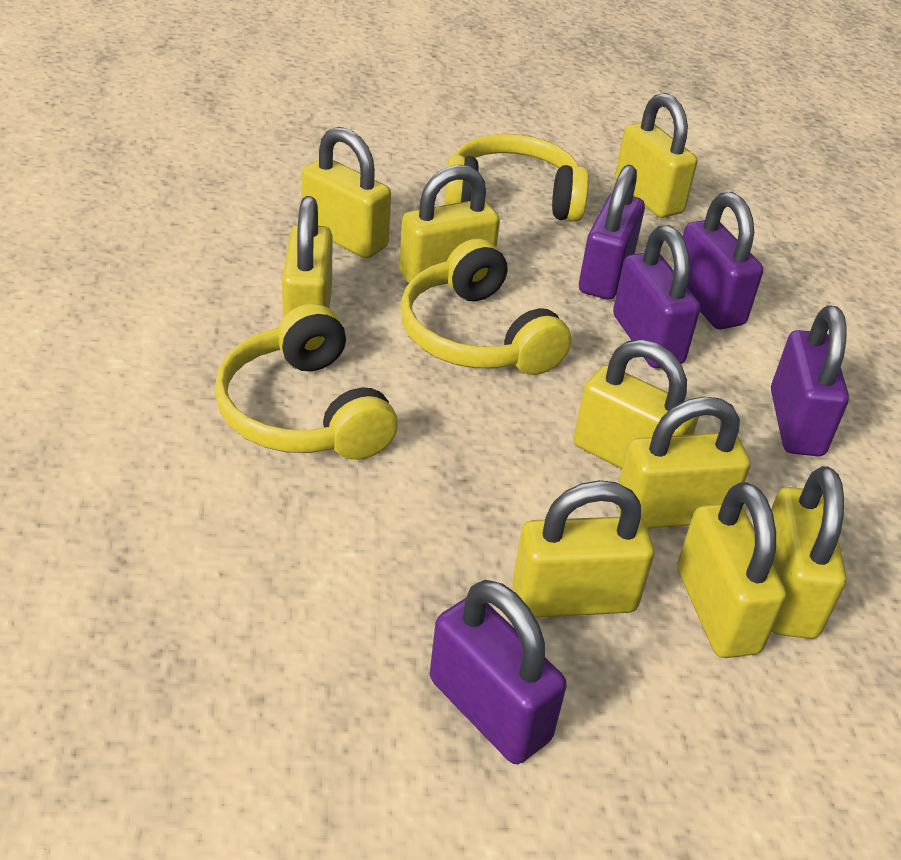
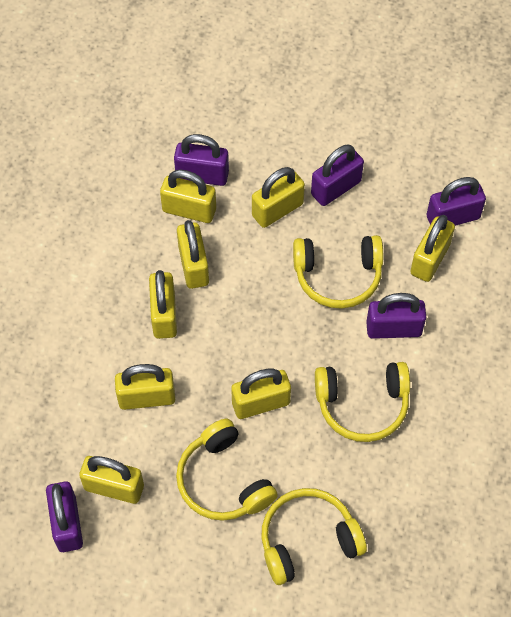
yellow headphones: 3 -> 4
yellow padlock: 9 -> 8

